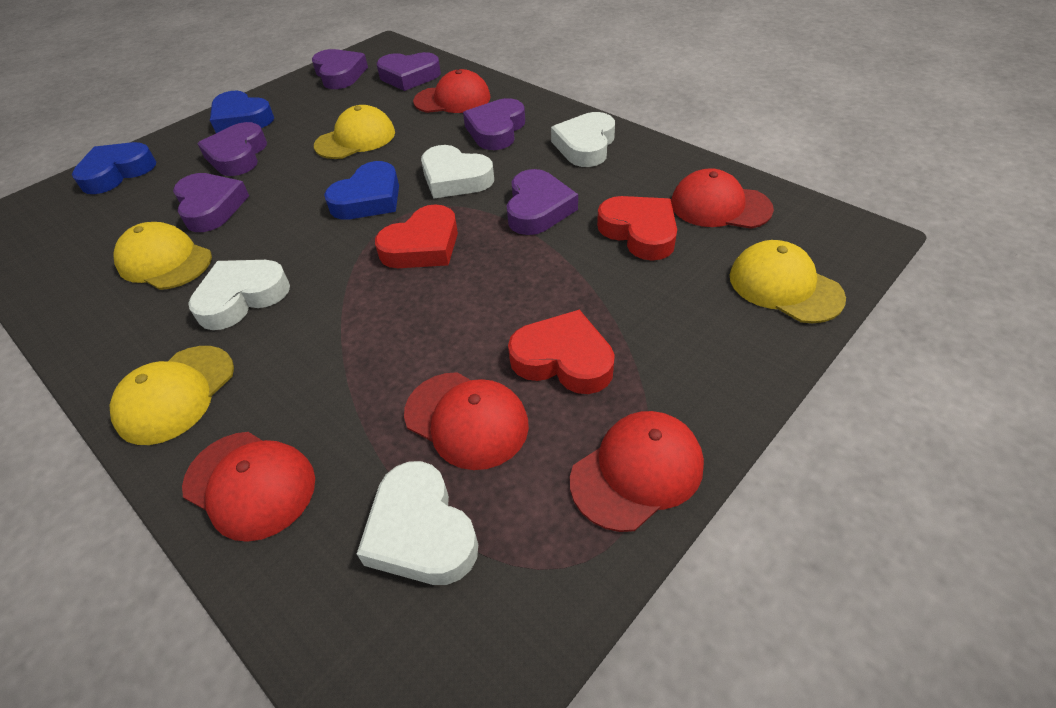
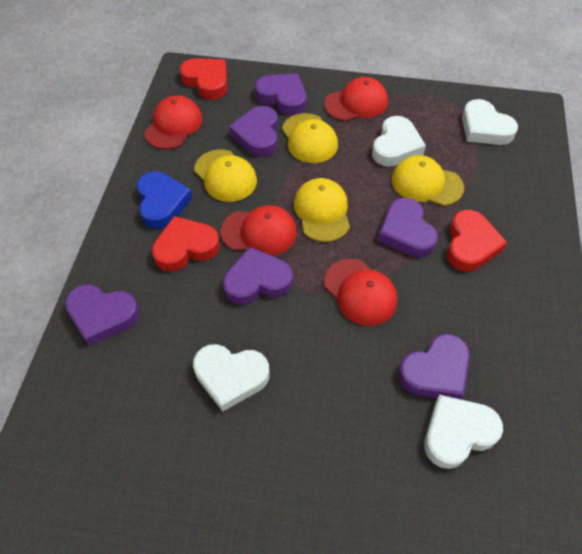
blue heart: 3 -> 1
red cap: 5 -> 4

